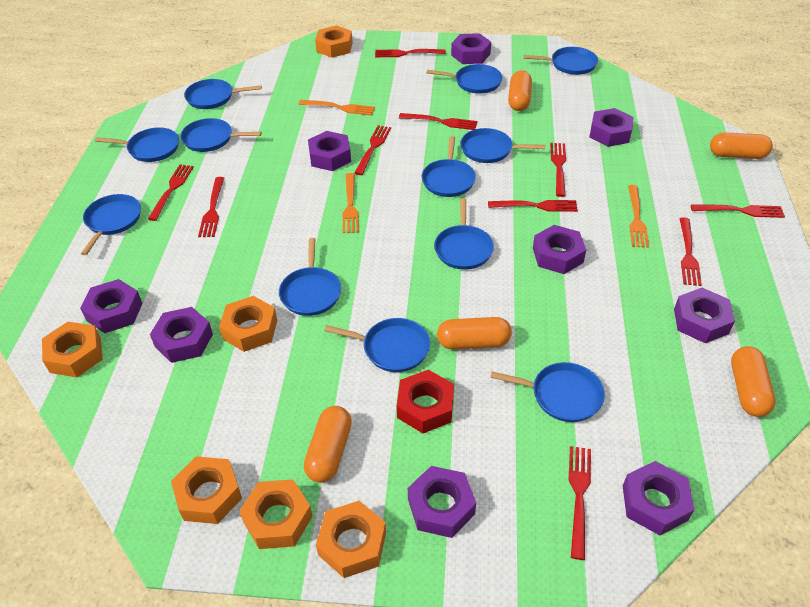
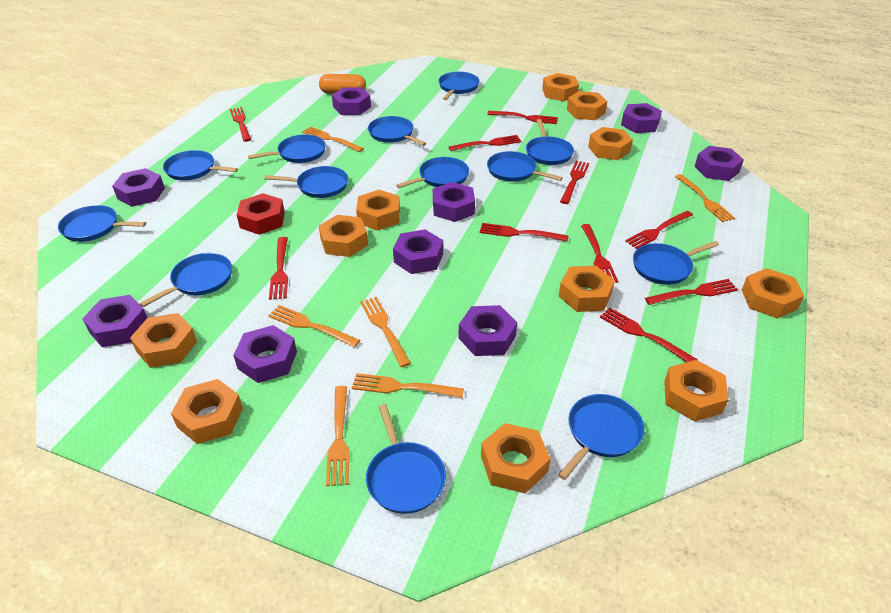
blue pan: 12 -> 13
orange capsule: 5 -> 1
orange fork: 3 -> 6
orange nut: 6 -> 11

